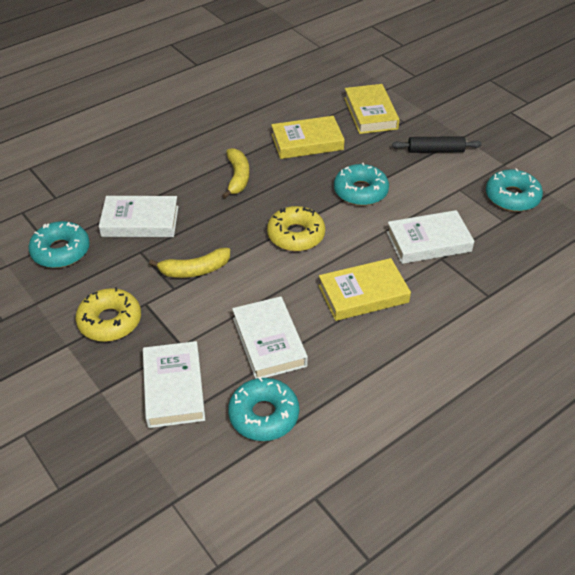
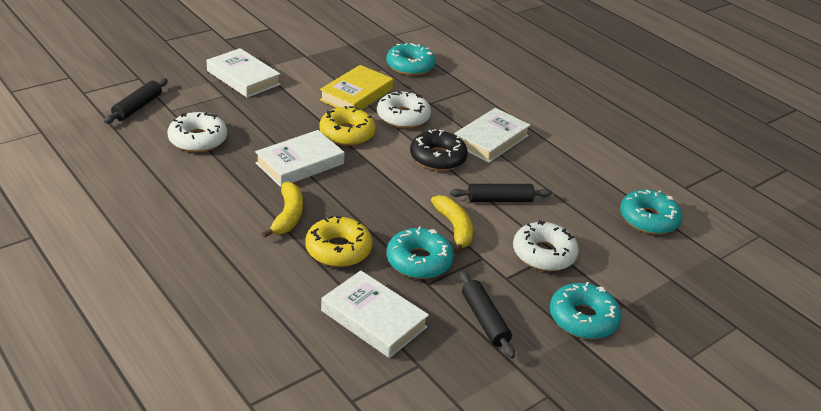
black donut: 0 -> 1
black rolling pin: 1 -> 3
white donut: 0 -> 3
yellow book: 3 -> 1

